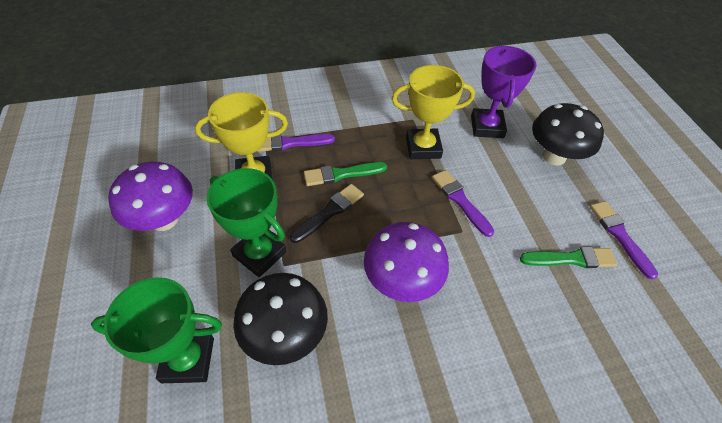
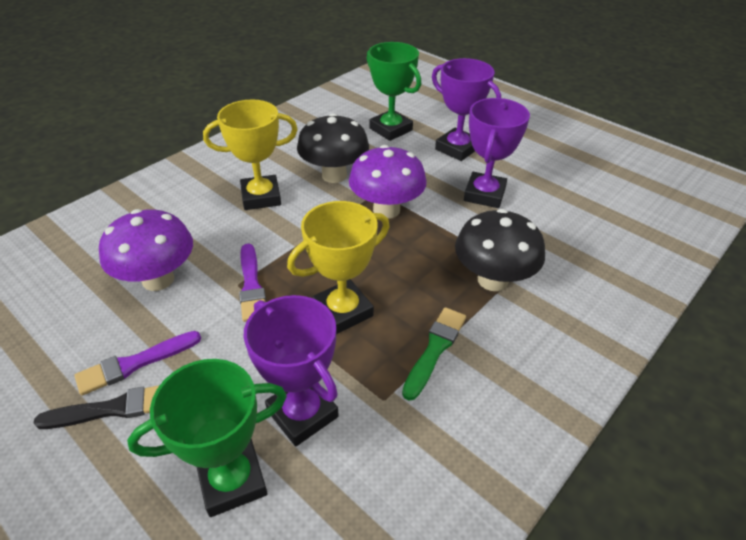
green brush: 2 -> 1
purple brush: 3 -> 2
purple trophy: 1 -> 3

